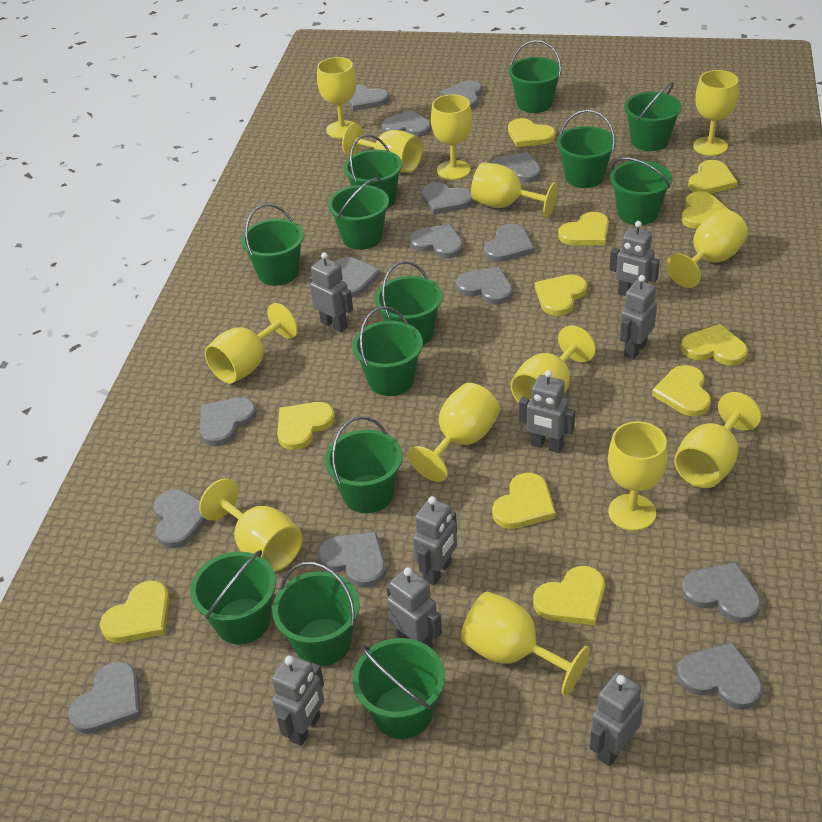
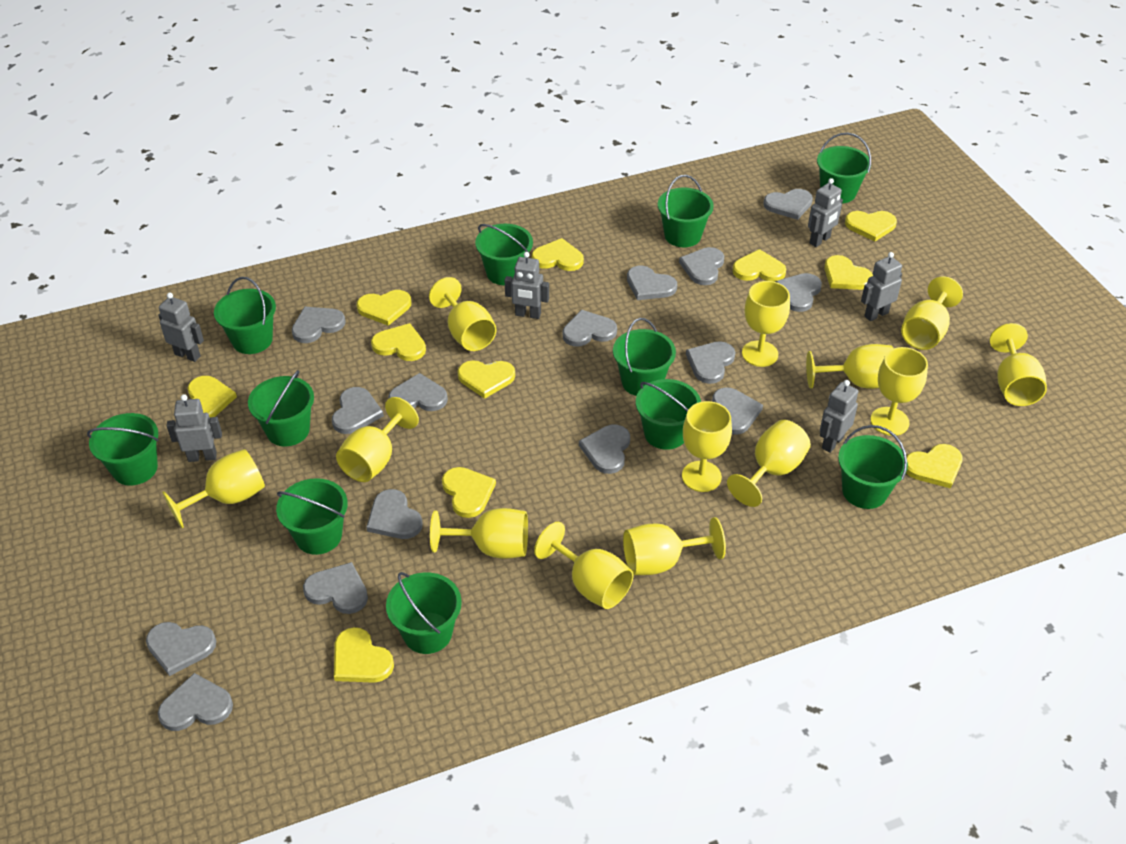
green bucket: 13 -> 11
grey robot: 8 -> 6

